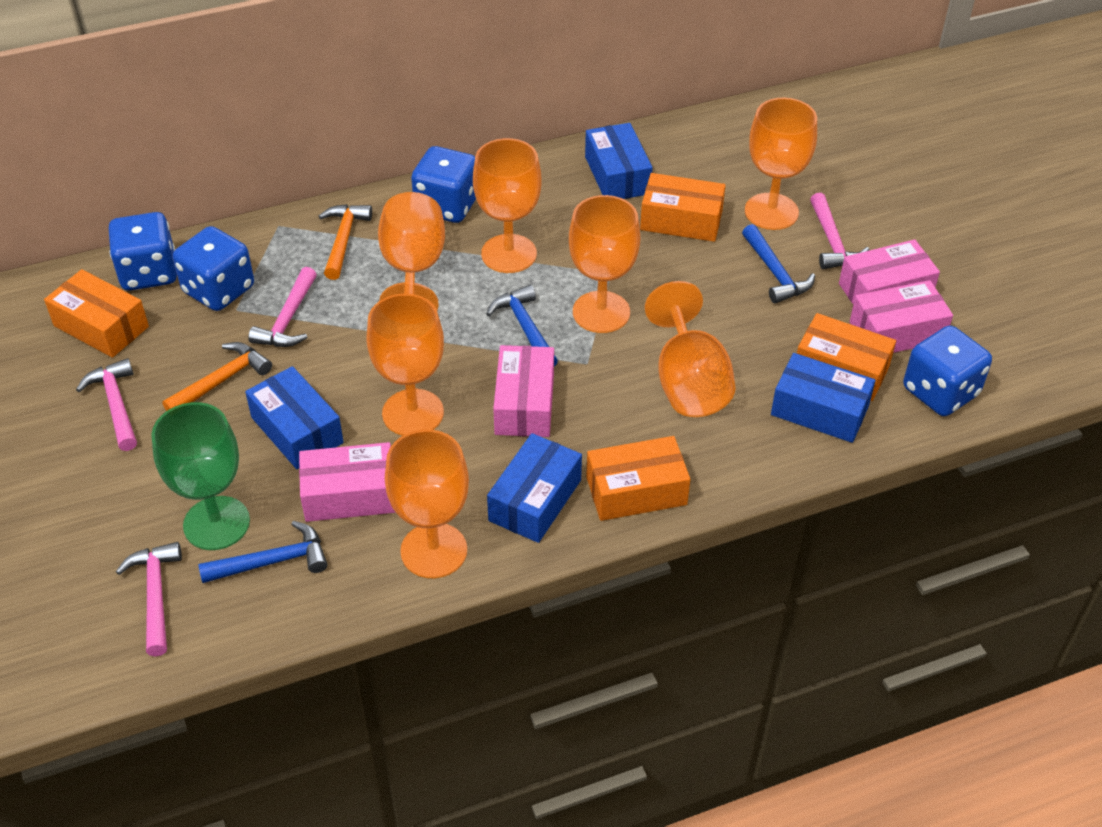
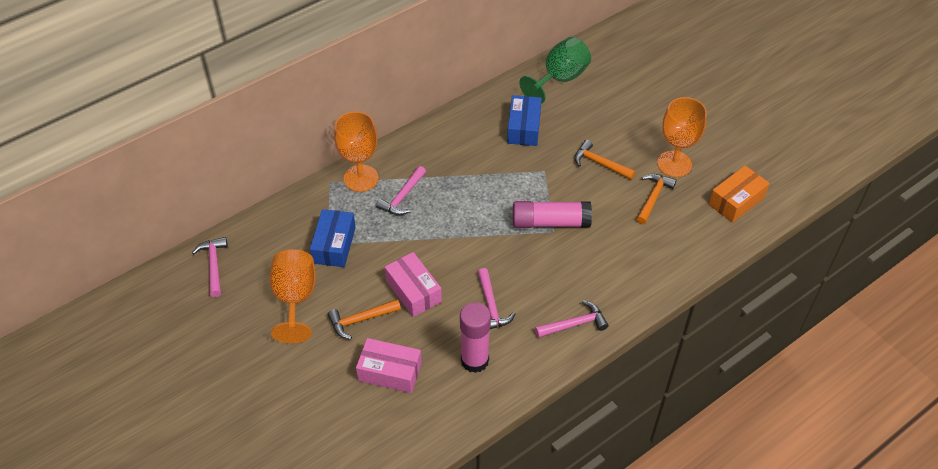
blue box: 4 -> 2
blue dice: 4 -> 0
blue hammer: 3 -> 0
orange box: 4 -> 1
orange goblet: 7 -> 3
orange hammer: 2 -> 3
pink box: 4 -> 2
pink glue stick: 0 -> 2

